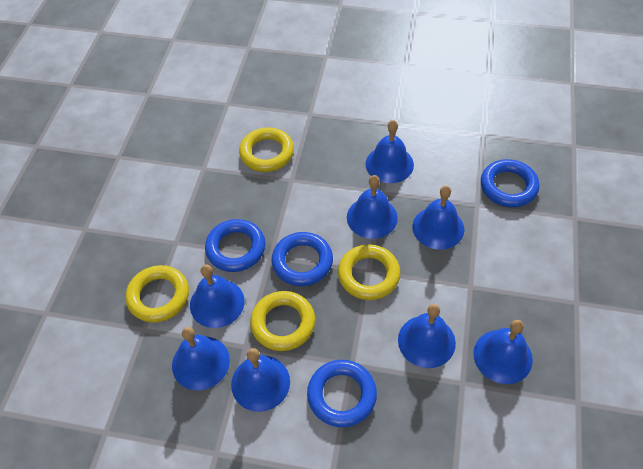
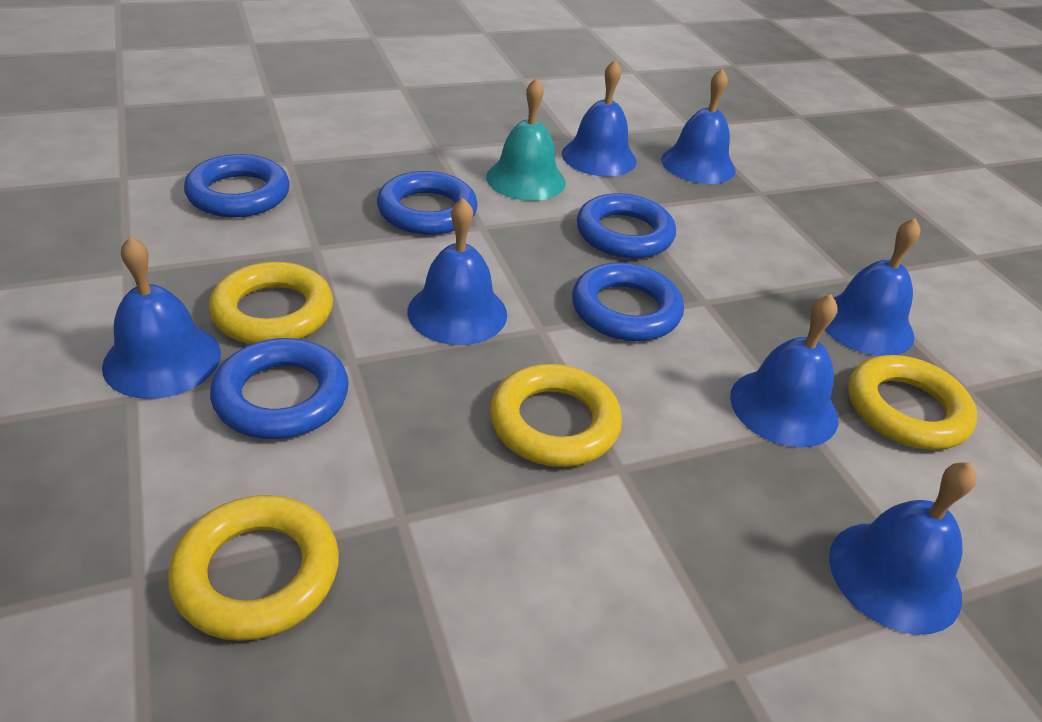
blue bell: 8 -> 7
blue ring: 4 -> 5
turquoise bell: 0 -> 1

